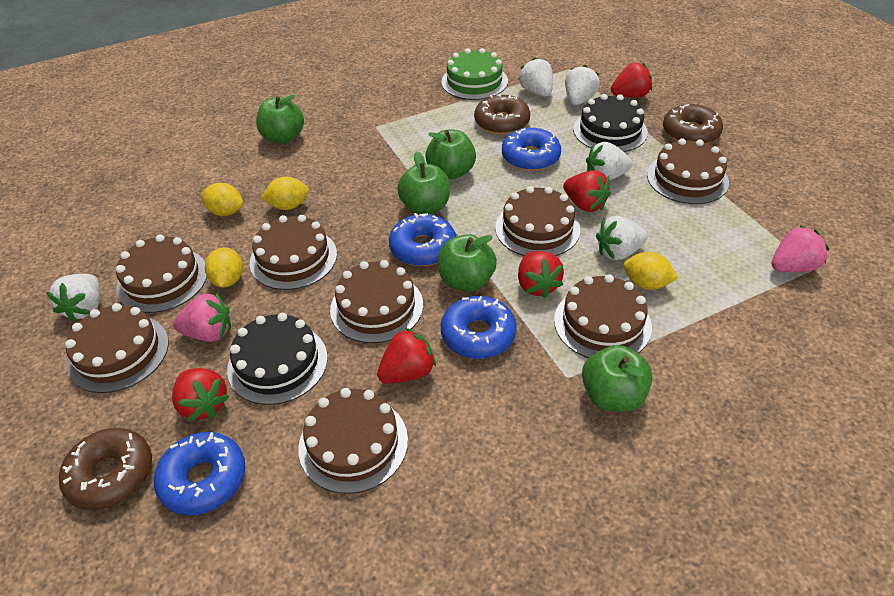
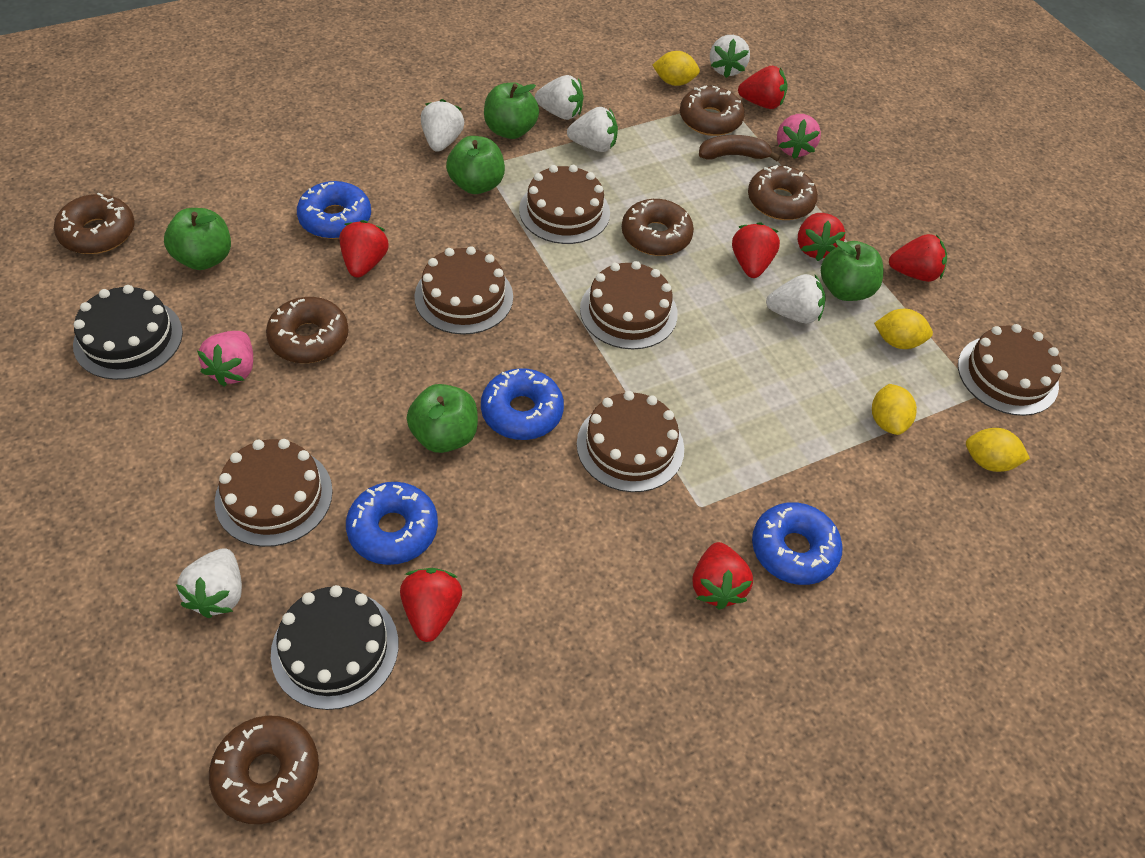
brown banana: 0 -> 1
brown cake: 8 -> 6
brown donut: 3 -> 6
green cake: 1 -> 0
red strawberry: 5 -> 7
white strawberry: 5 -> 6

